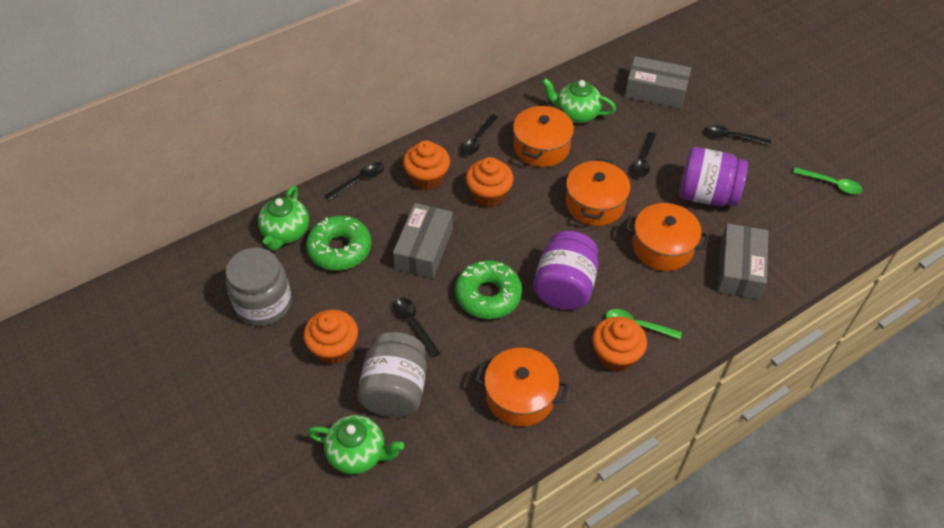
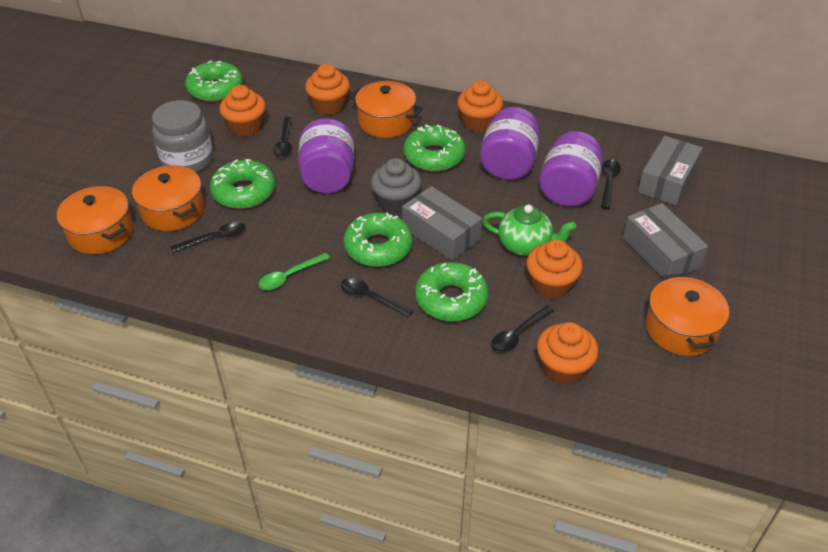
green donut: 2 -> 5
green spoon: 2 -> 1
green teapot: 3 -> 1
grey cupcake: 0 -> 1
grey jar: 2 -> 1
orange cupcake: 4 -> 5
purple jar: 2 -> 3

